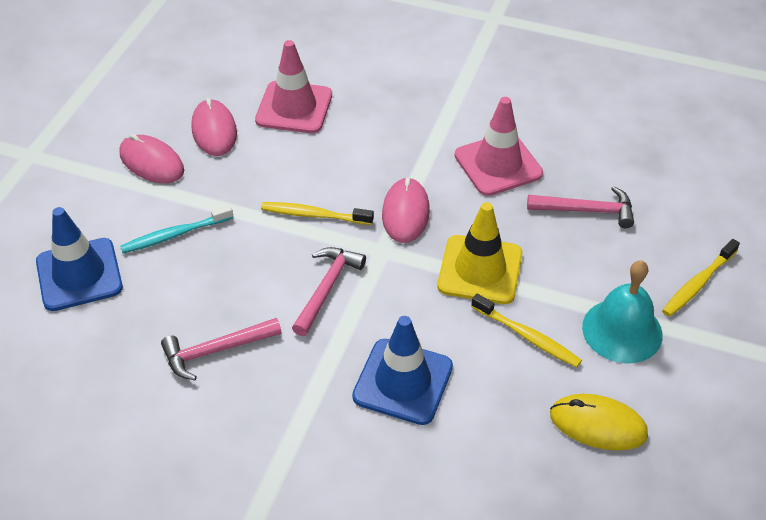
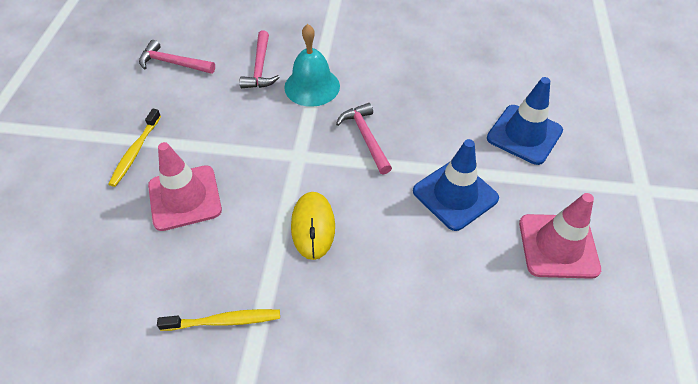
pink mouse: 3 -> 0
turquoise toothbrush: 1 -> 0
yellow toothbrush: 3 -> 2
yellow traffic cone: 1 -> 0

